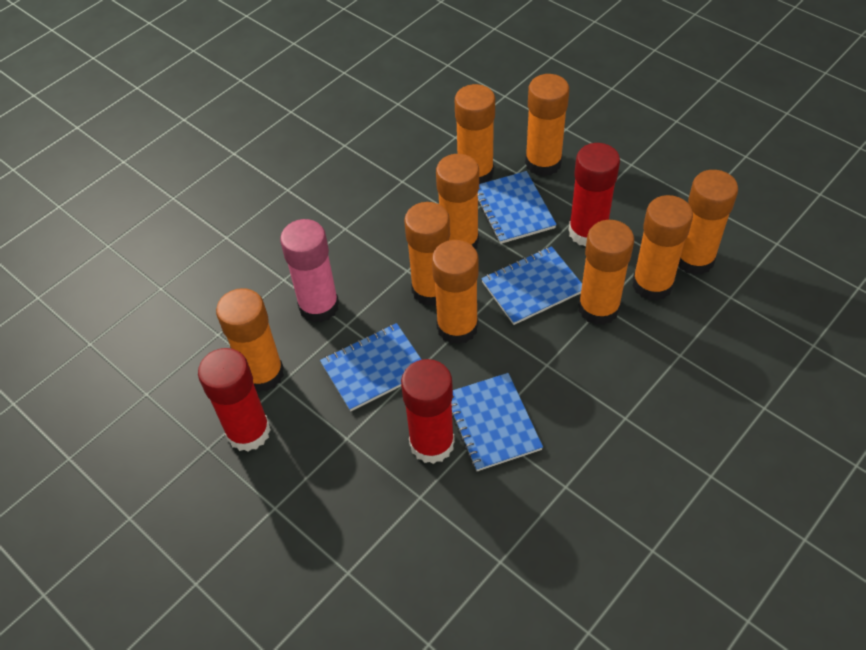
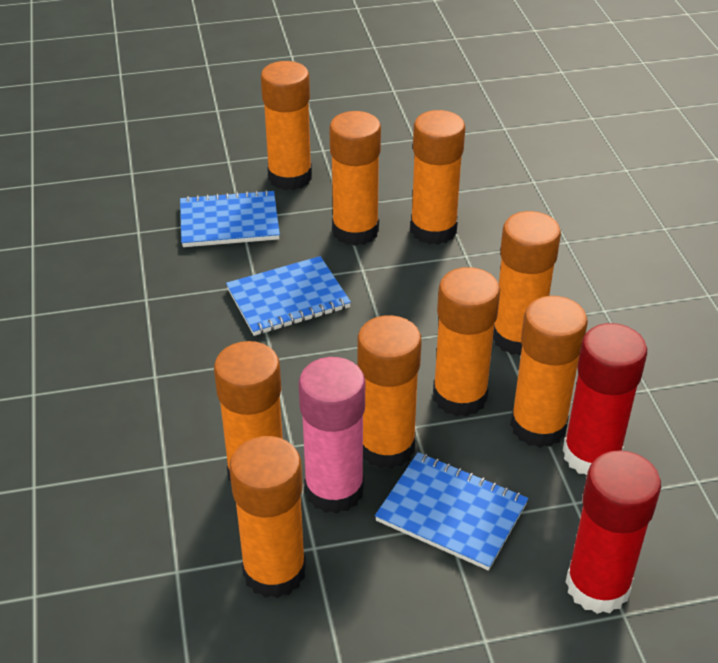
blue notebook: 4 -> 3
red glue stick: 3 -> 2

